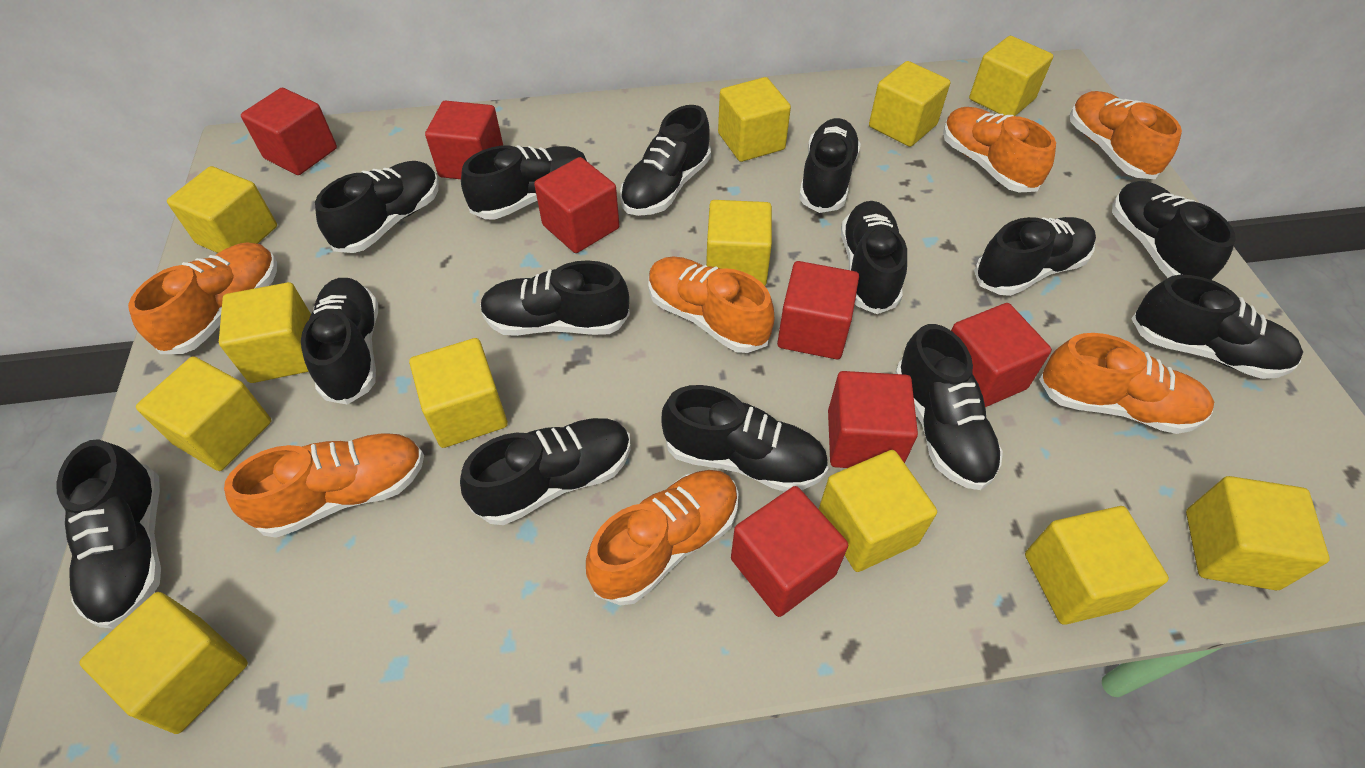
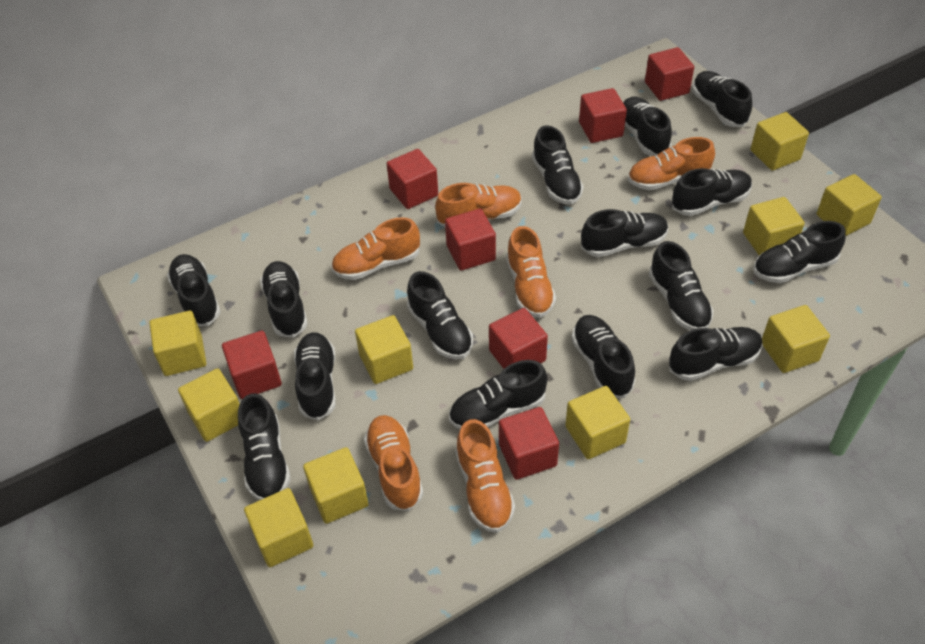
black shoe: 14 -> 15
orange shoe: 7 -> 6
yellow cube: 12 -> 10

